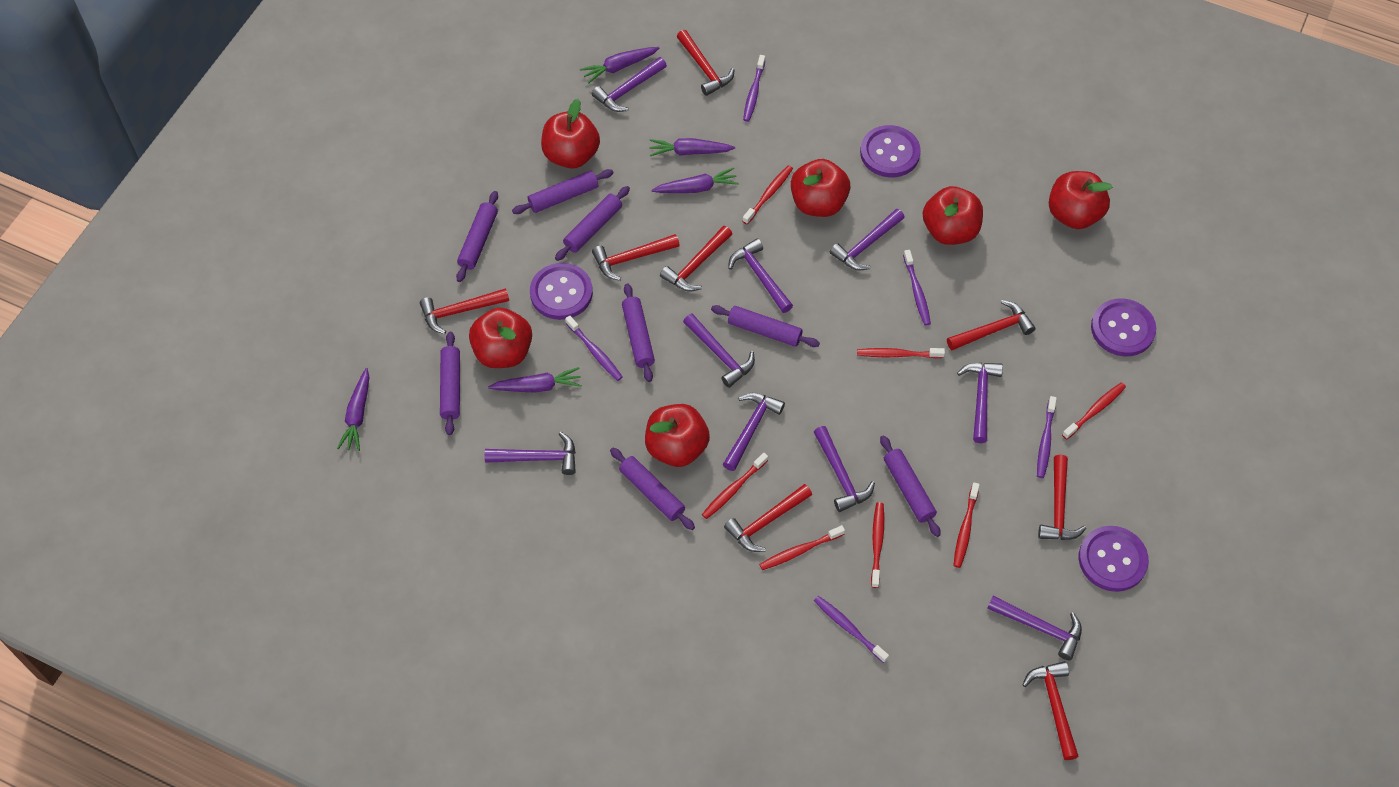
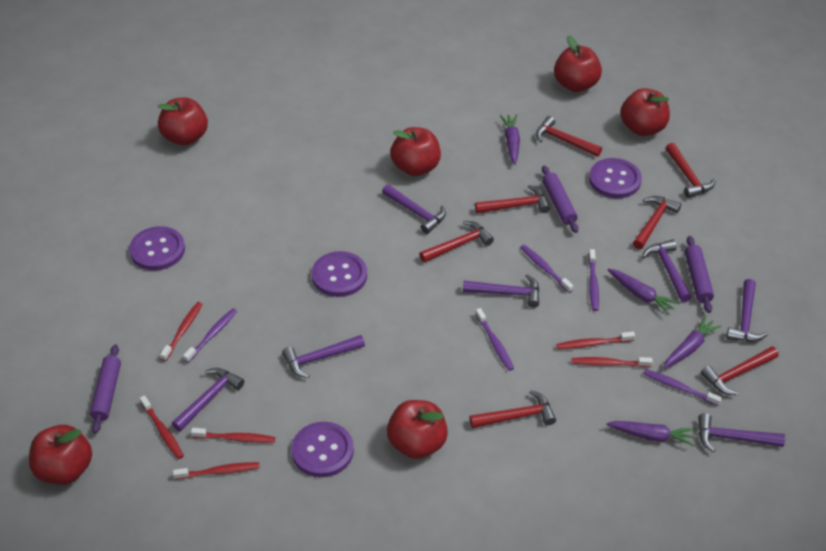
purple carrot: 5 -> 4
purple hammer: 9 -> 7
purple rolling pin: 8 -> 3
red hammer: 8 -> 7
red toothbrush: 7 -> 6

